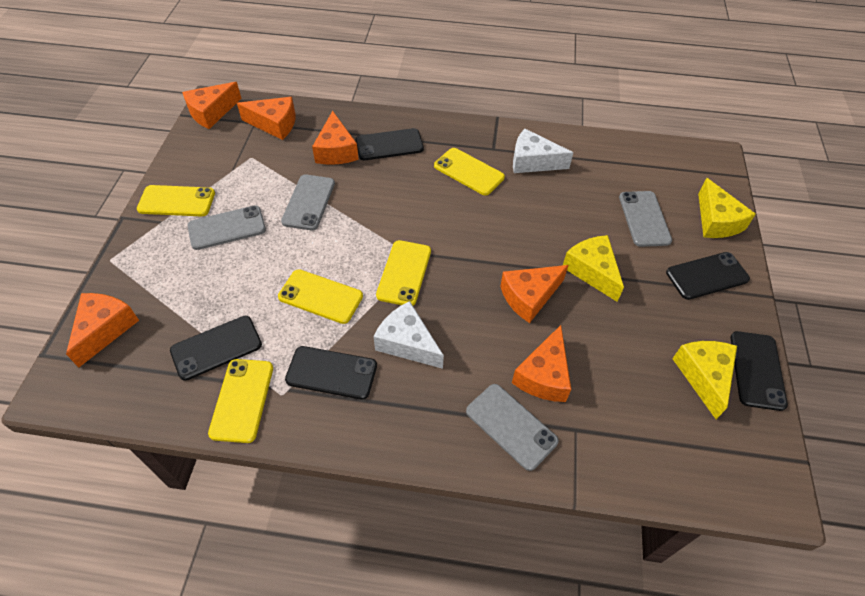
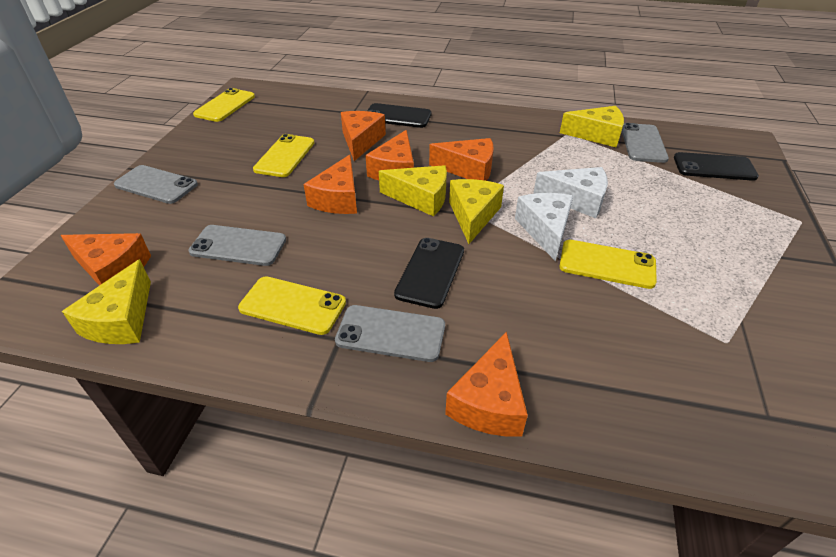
black phone: 5 -> 3
yellow cheese: 3 -> 4
yellow phone: 5 -> 4

